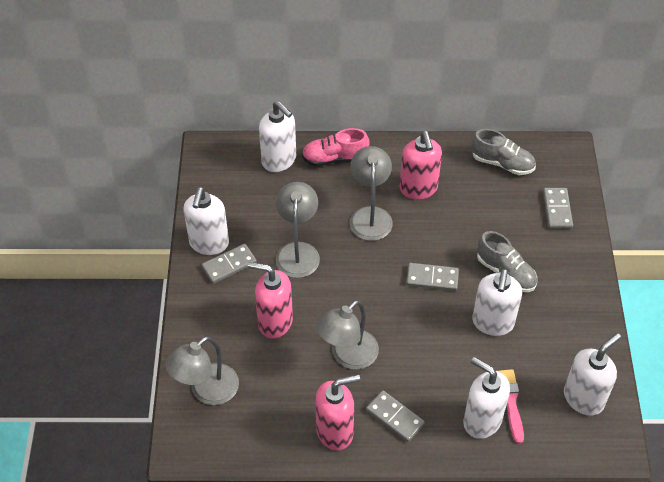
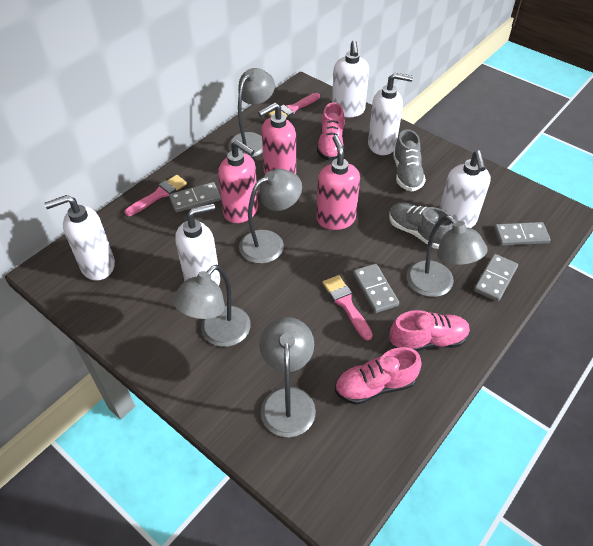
grey lamp: 4 -> 5
pink brush: 1 -> 3
pink shoe: 1 -> 3

